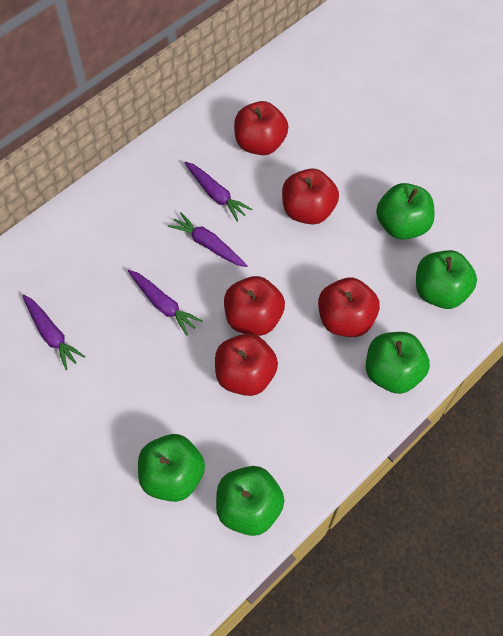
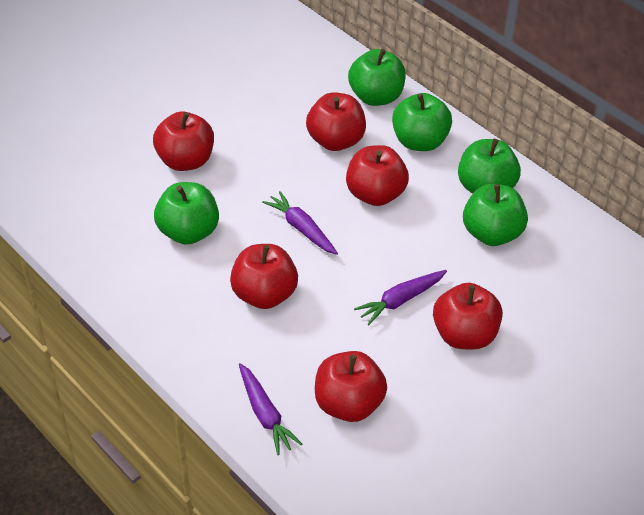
purple carrot: 4 -> 3
red apple: 5 -> 6

